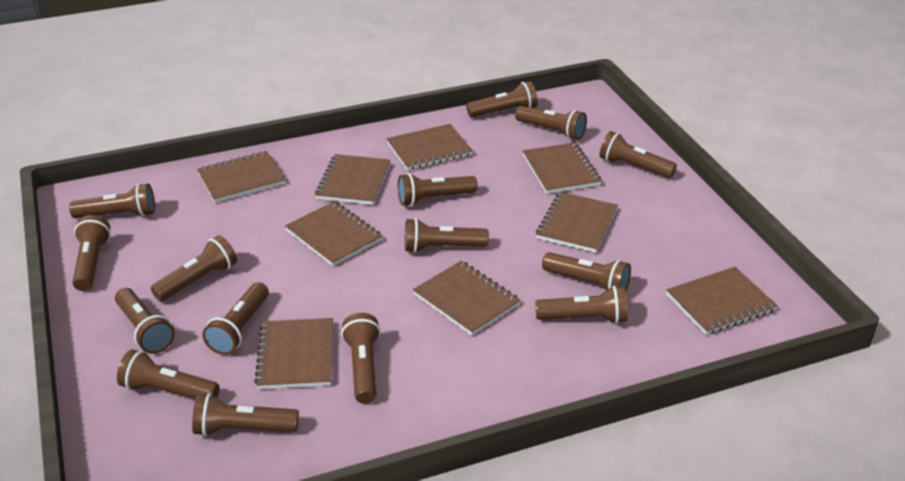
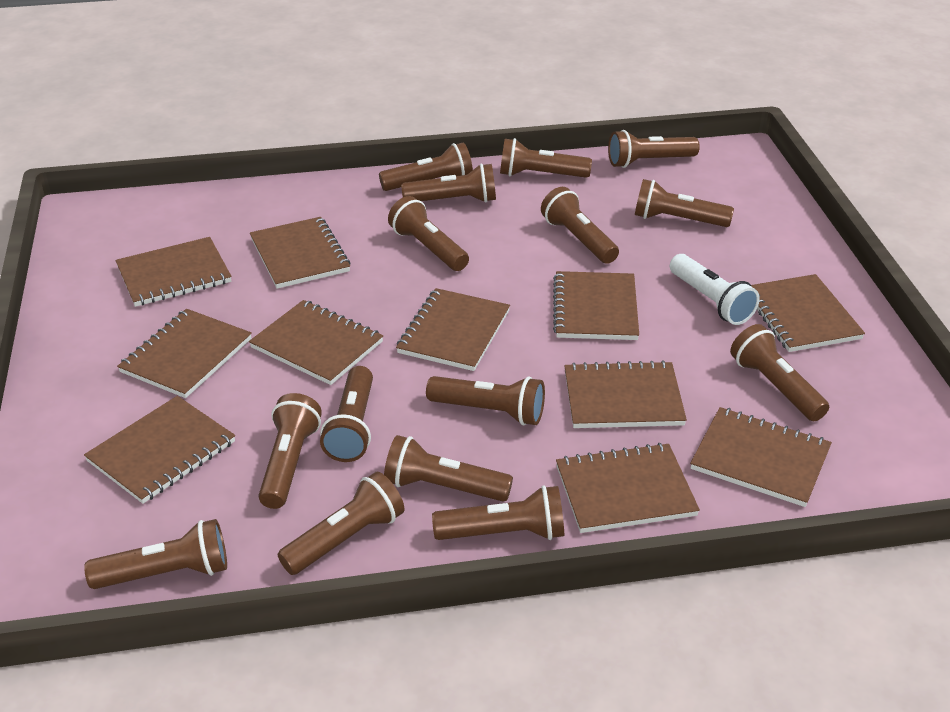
brown notebook: 9 -> 11
white flashlight: 0 -> 1

